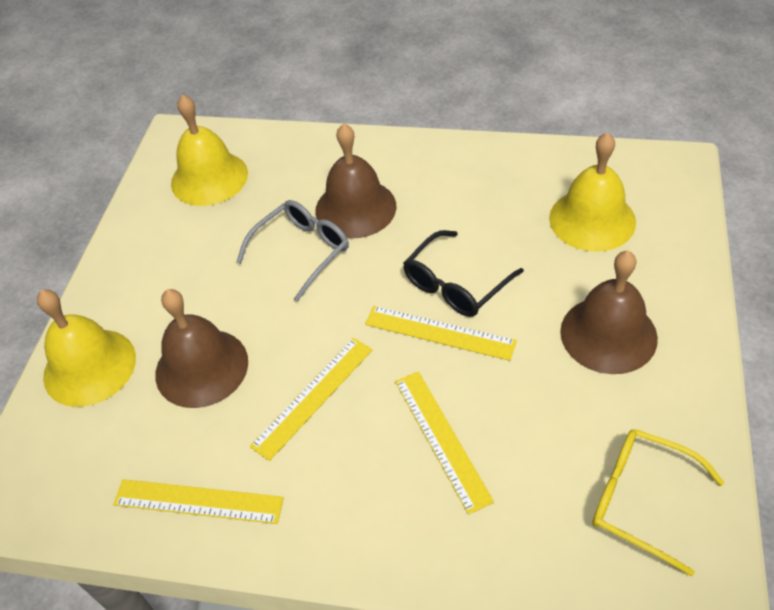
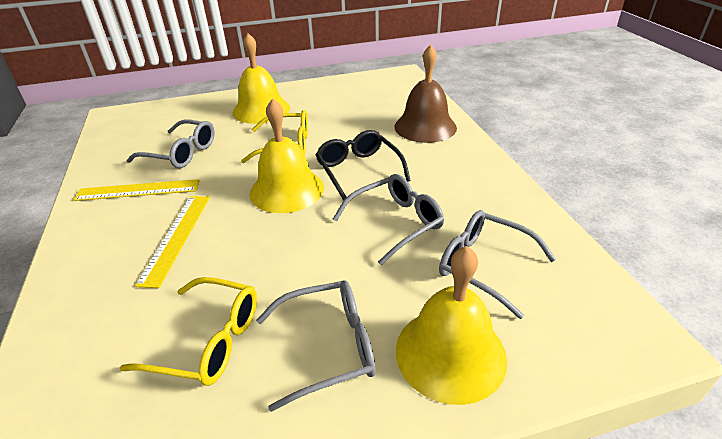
brown bell: 3 -> 1
grey glasses: 1 -> 4
yellow glasses: 1 -> 2
yellow ruler: 4 -> 2

